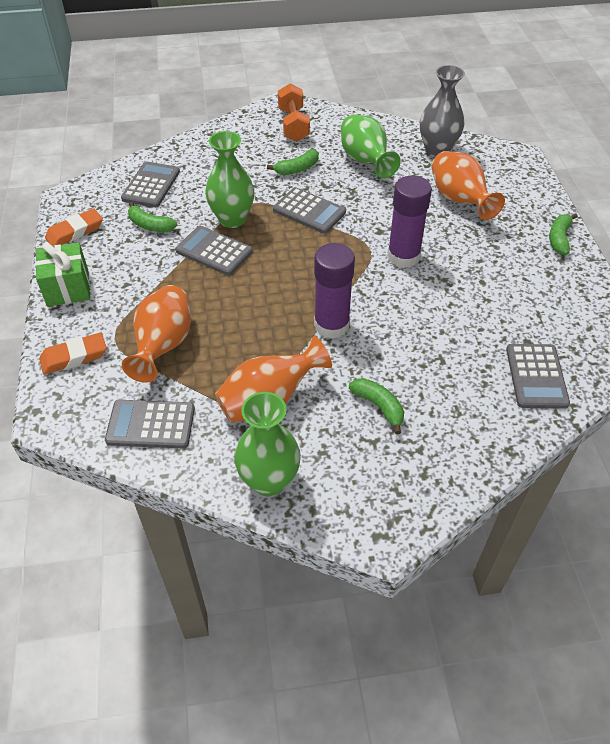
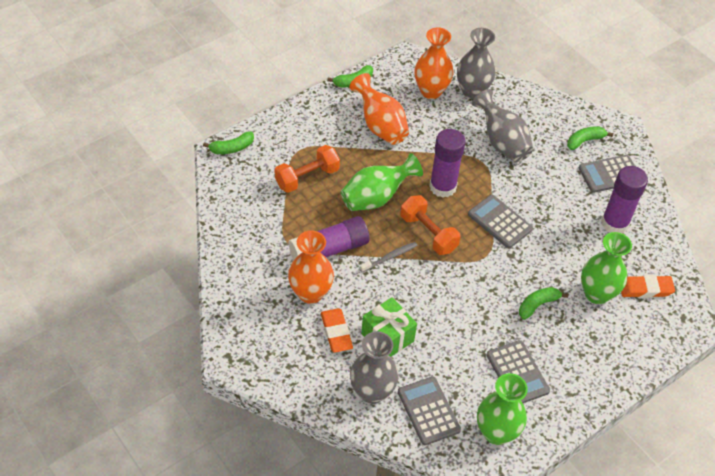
grey calculator: 5 -> 4
grey toothbrush: 0 -> 1
grey vase: 1 -> 3
orange dumbbell: 1 -> 2
purple glue stick: 2 -> 3

